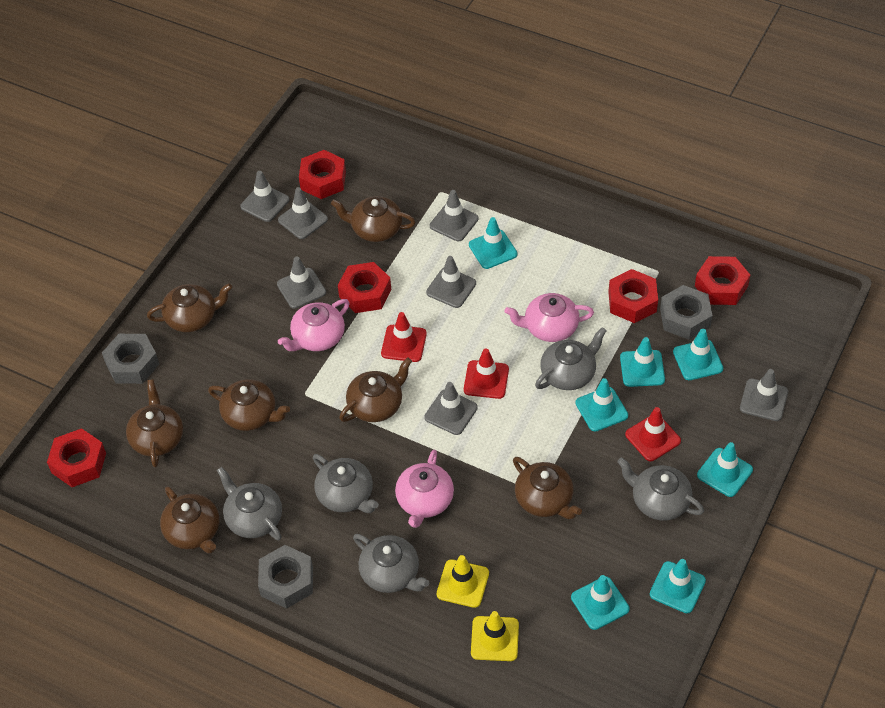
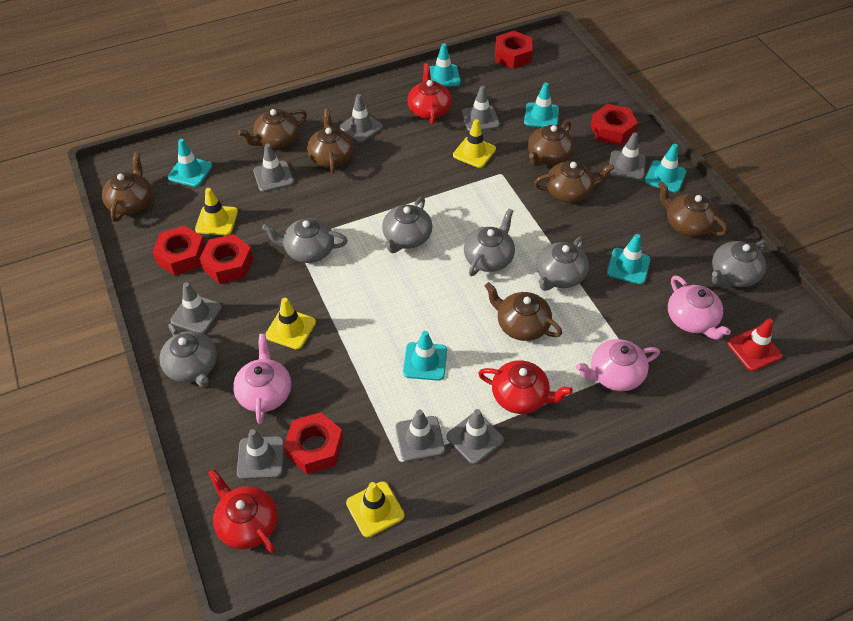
grey nut: 3 -> 0
grey teapot: 5 -> 6
grey traffic cone: 7 -> 8
red teapot: 0 -> 3
red traffic cone: 3 -> 1
turquoise traffic cone: 7 -> 6
yellow traffic cone: 2 -> 4

